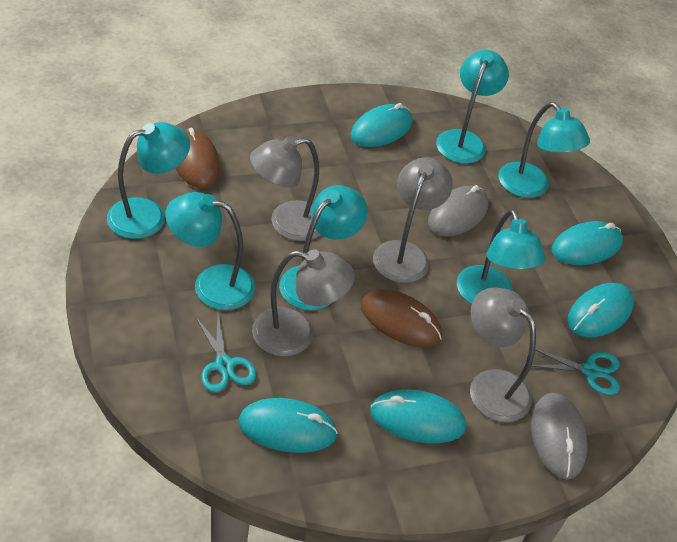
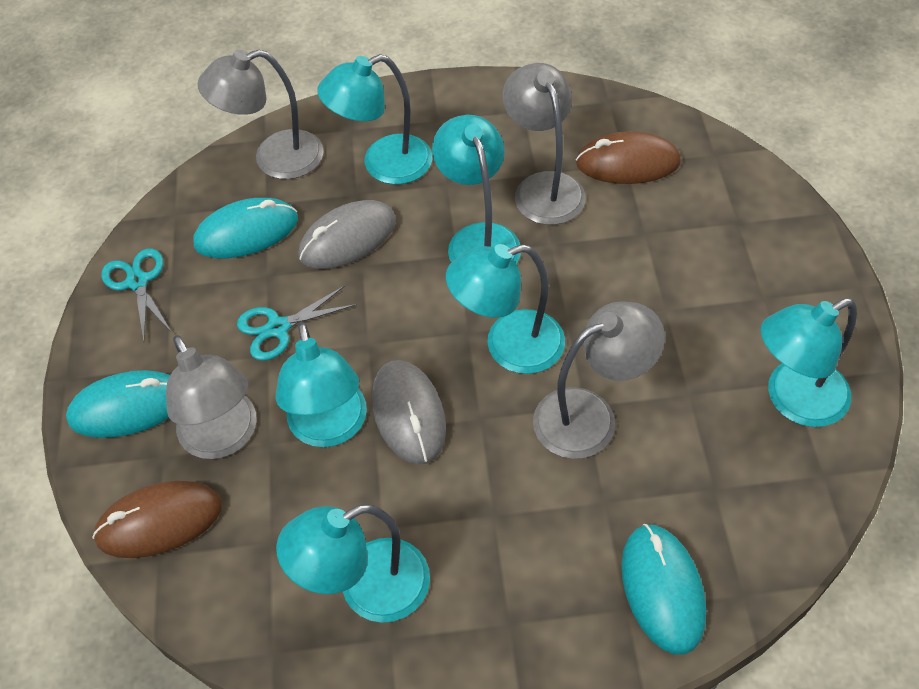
turquoise mouse: 5 -> 3

